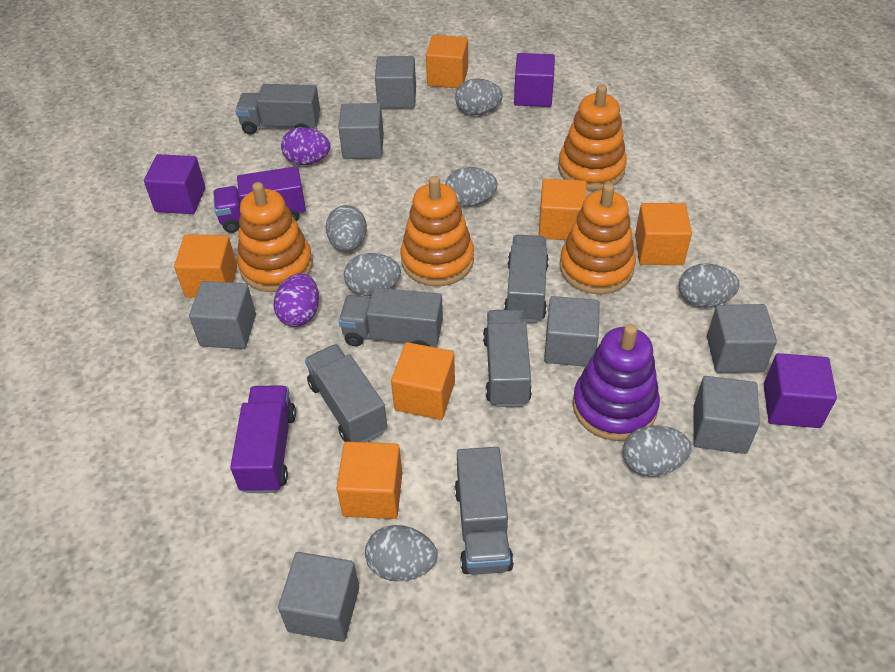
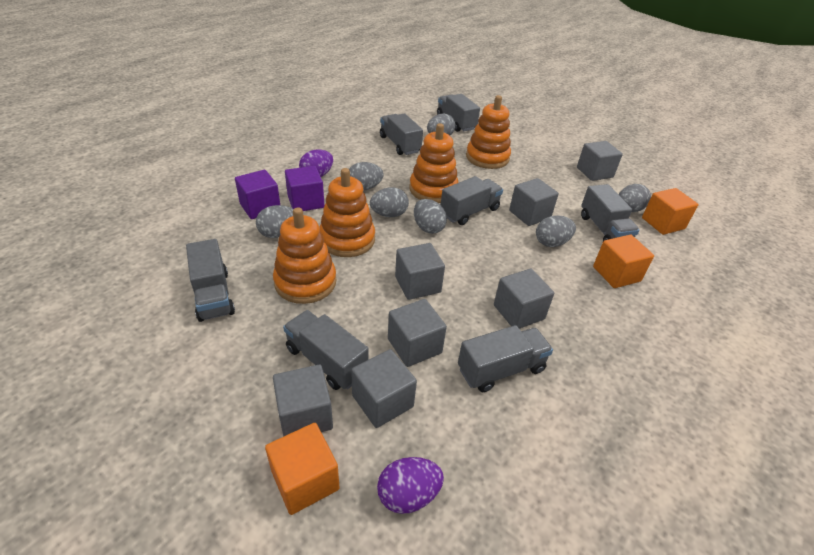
grey truck: 6 -> 7
orange cube: 6 -> 3
purple cube: 3 -> 2
purple stacking toy: 1 -> 0
purple truck: 2 -> 0

